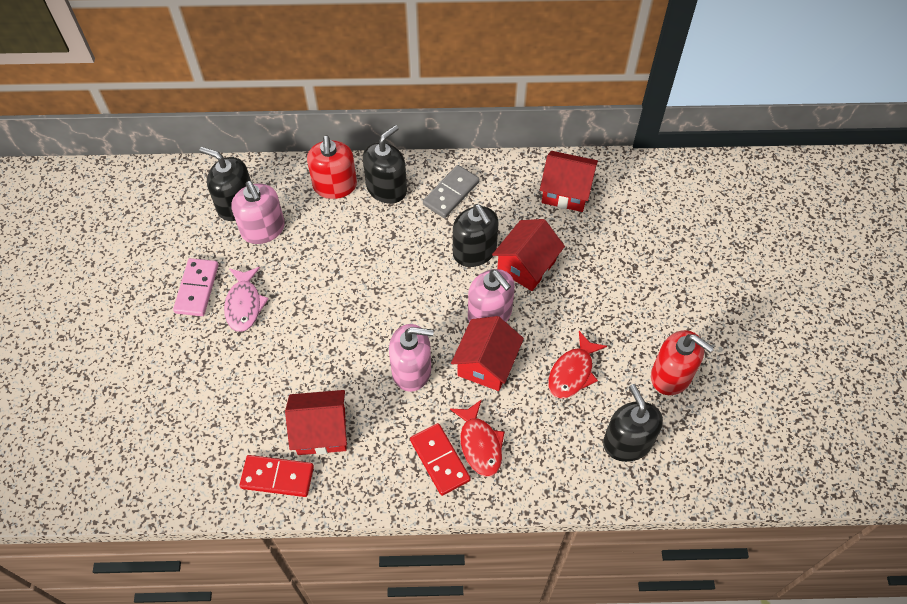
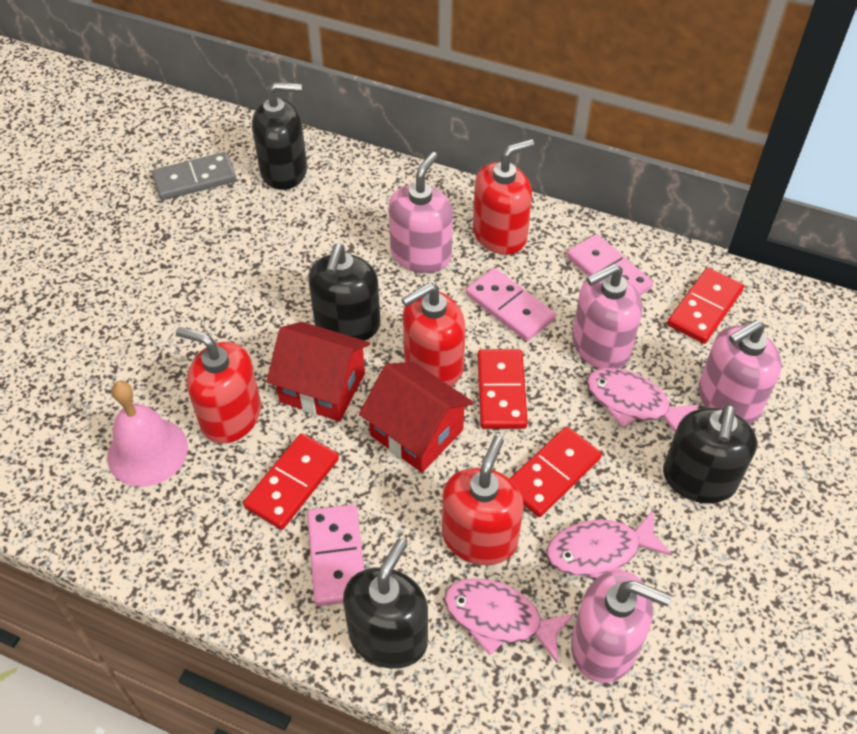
pink bell: 0 -> 1
pink domino: 1 -> 3
pink fish: 1 -> 3
pink soap dispenser: 3 -> 4
red domino: 2 -> 4
red fish: 2 -> 0
red house: 4 -> 2
red soap dispenser: 2 -> 4

